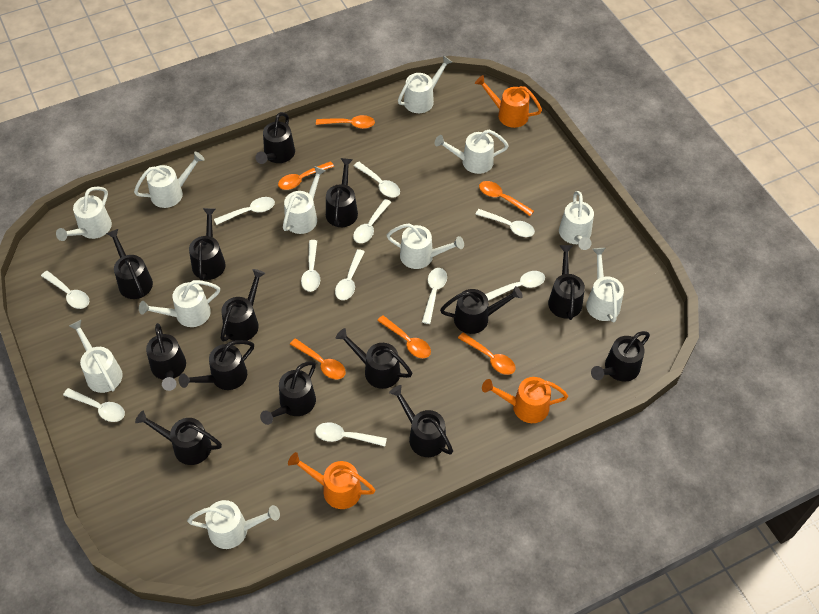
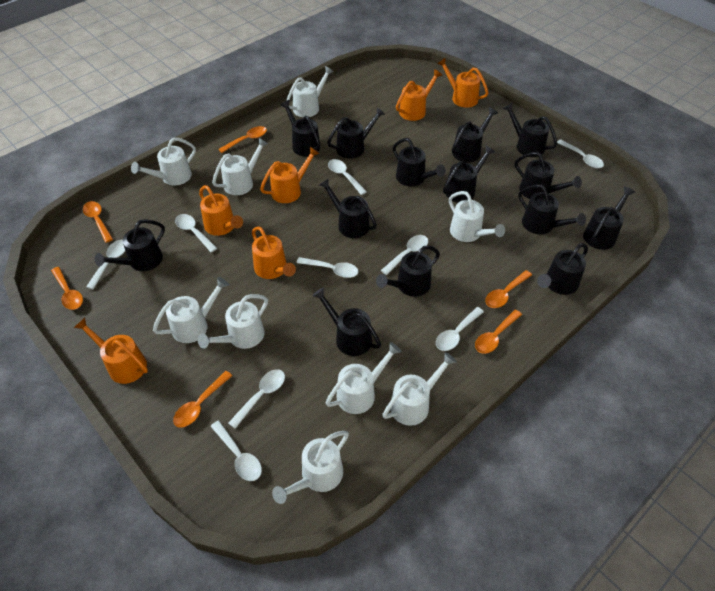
orange watering can: 3 -> 6
white spoon: 11 -> 9
white watering can: 11 -> 9

